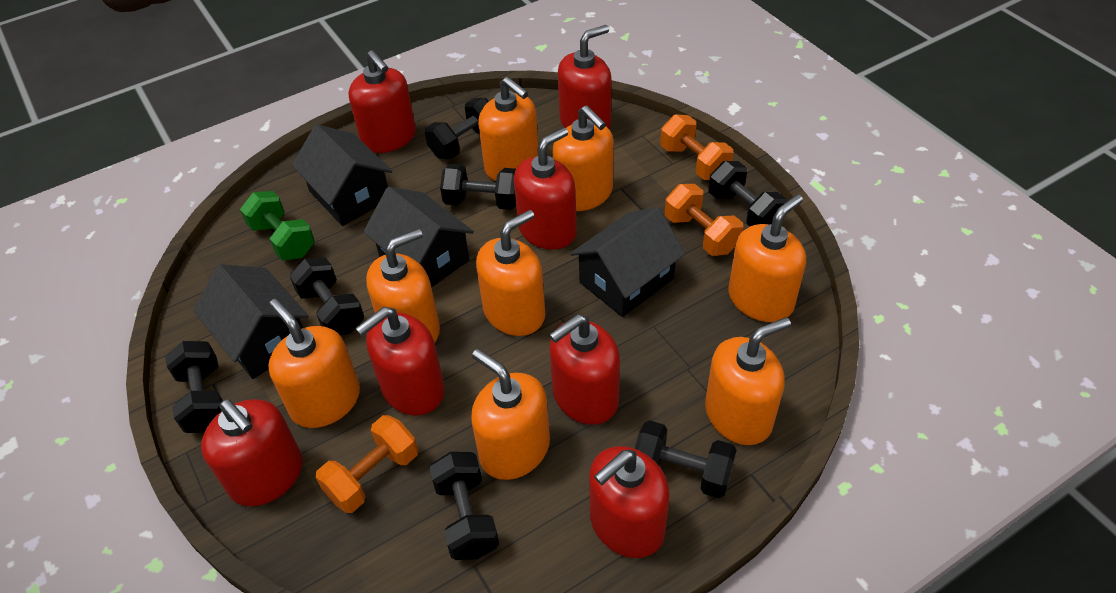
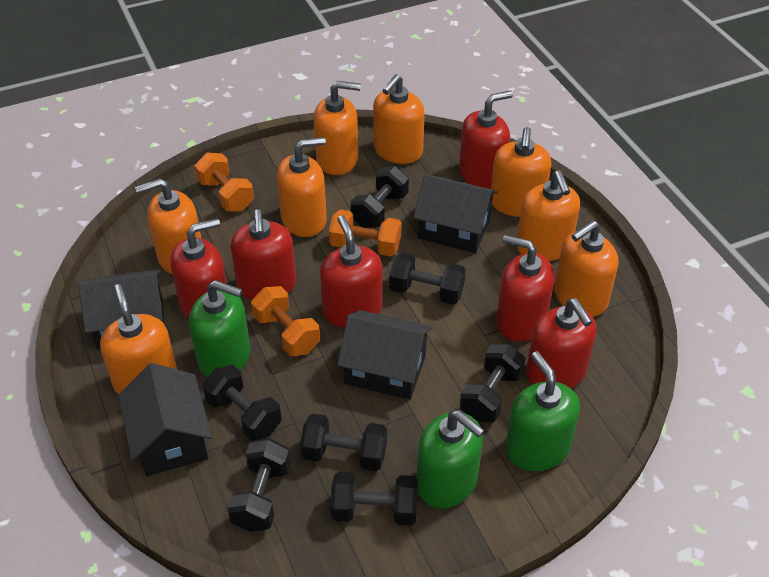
green dumbbell: 1 -> 0
green soap dispenser: 0 -> 3
red soap dispenser: 7 -> 6

